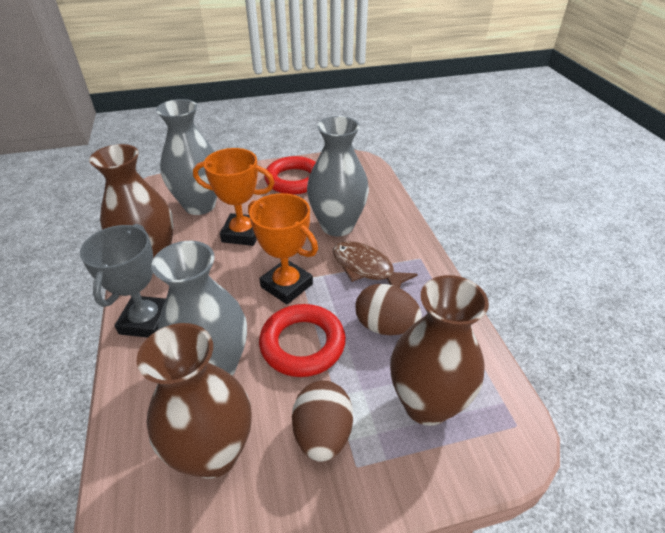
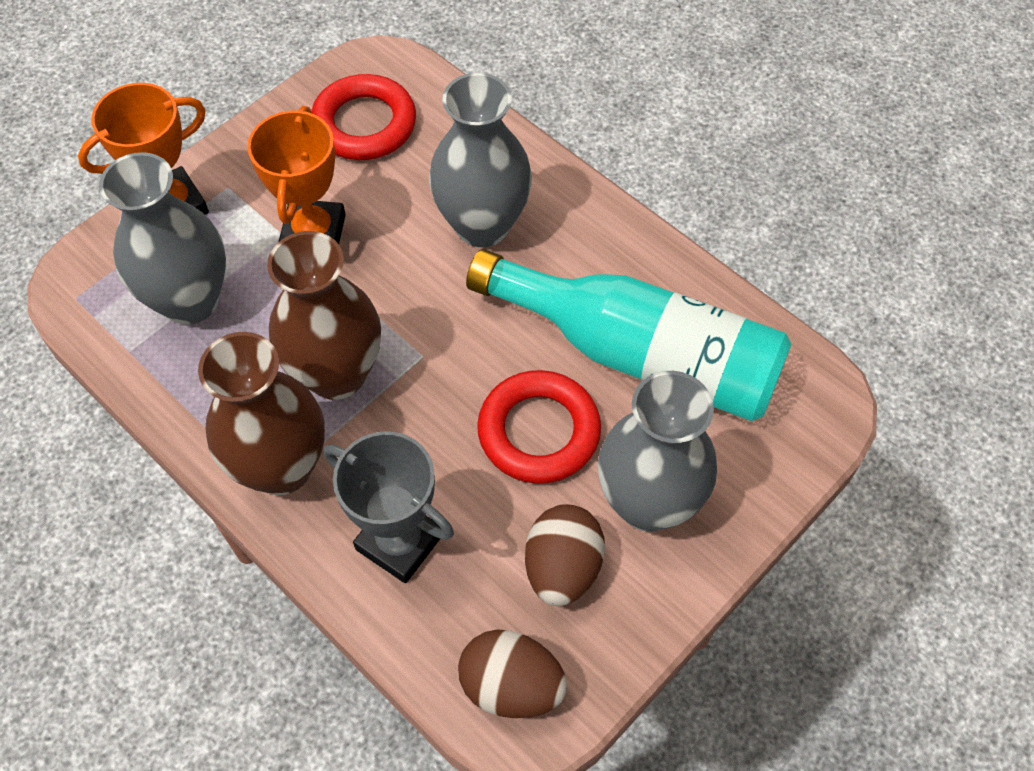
brown fish: 1 -> 0
brown vase: 3 -> 2
turquoise bottle: 0 -> 1

